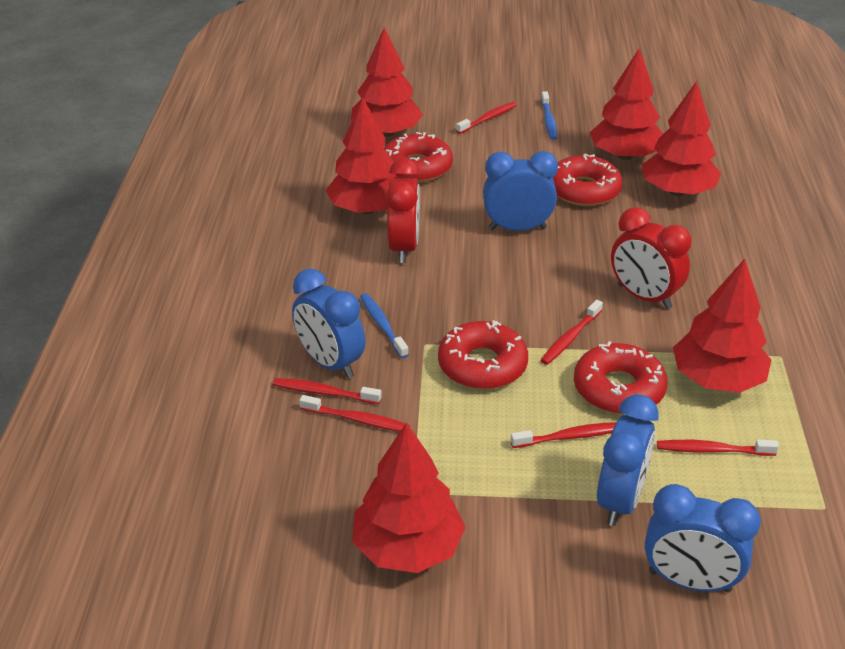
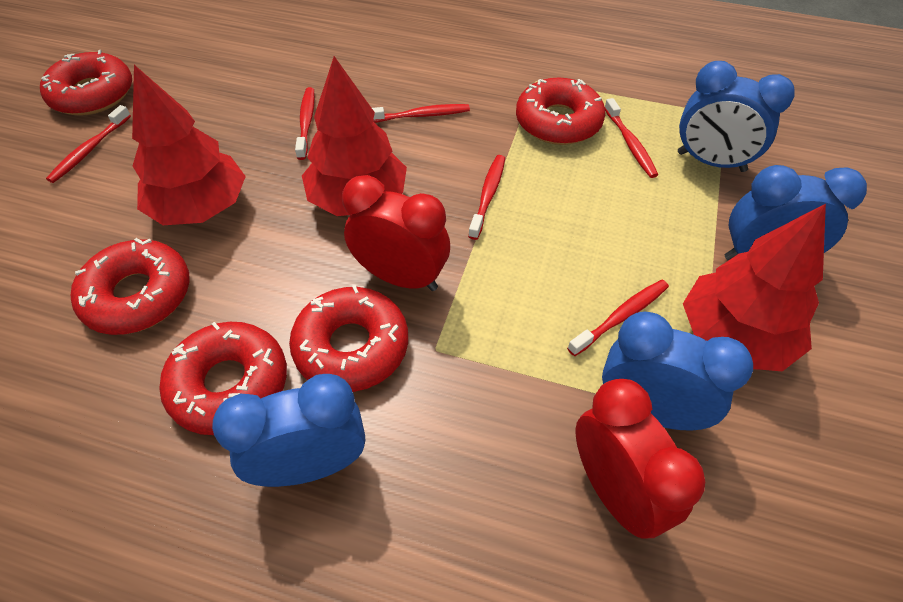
blue toothbrush: 2 -> 0
red donut: 4 -> 5
red tree: 6 -> 3

